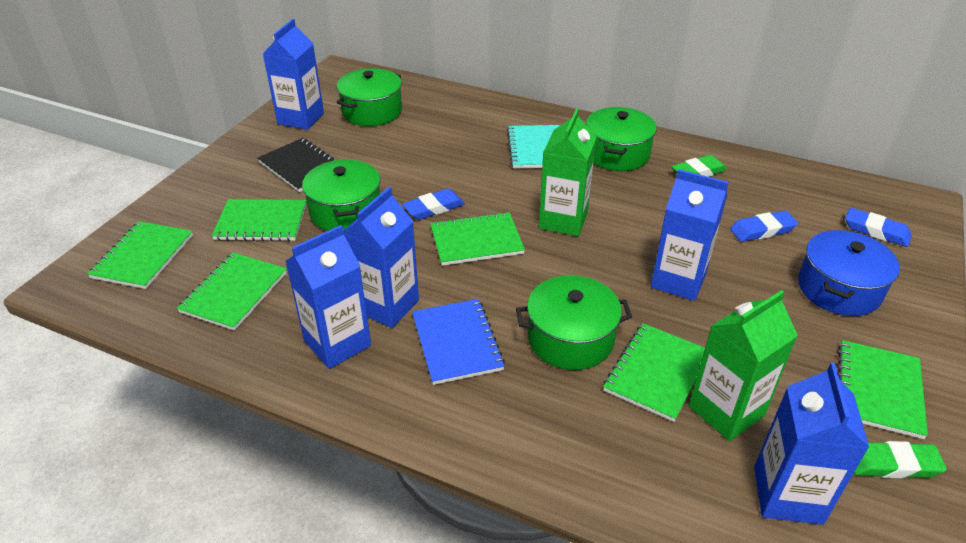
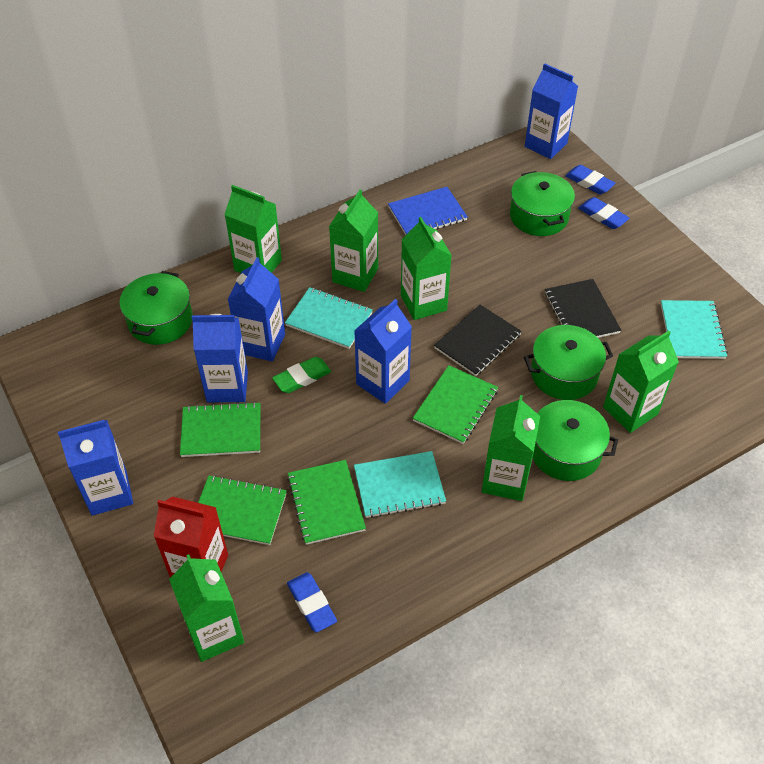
black notebook: 1 -> 2
blue pot: 1 -> 0
green carton: 2 -> 6
green eraser: 2 -> 1
green notebook: 6 -> 4
red carton: 0 -> 1
turquoise notebook: 1 -> 3

